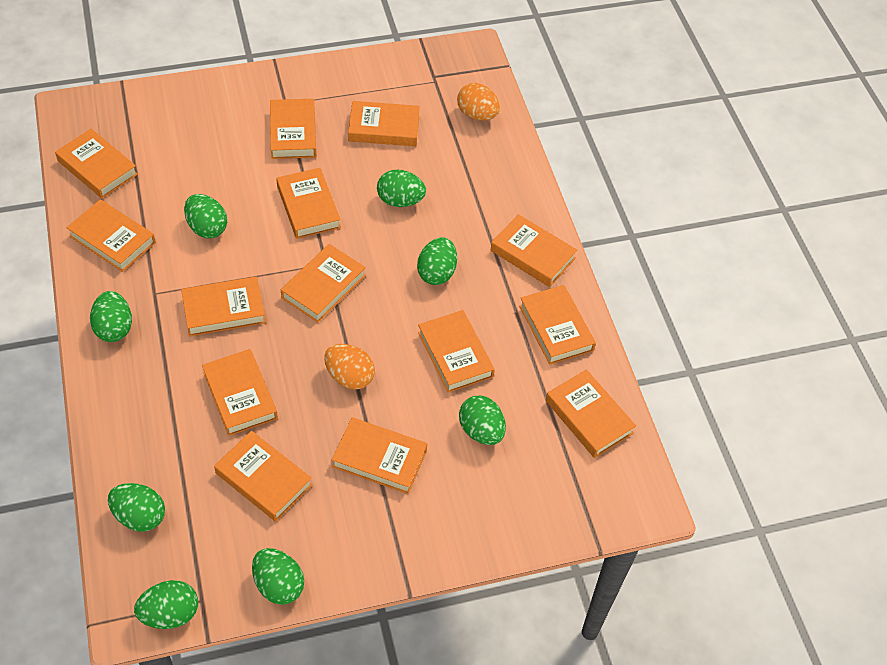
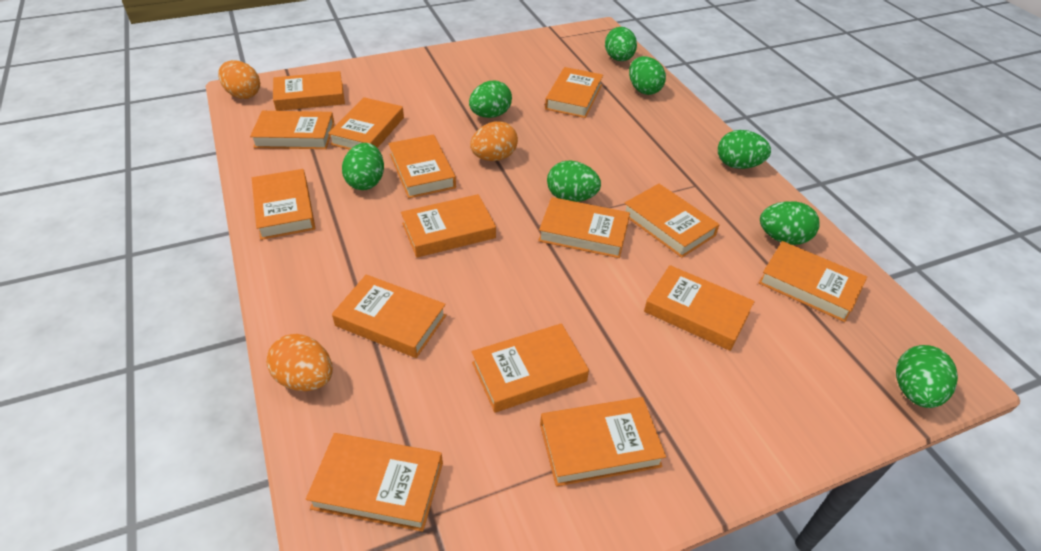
orange book: 14 -> 15
orange egg: 2 -> 3

